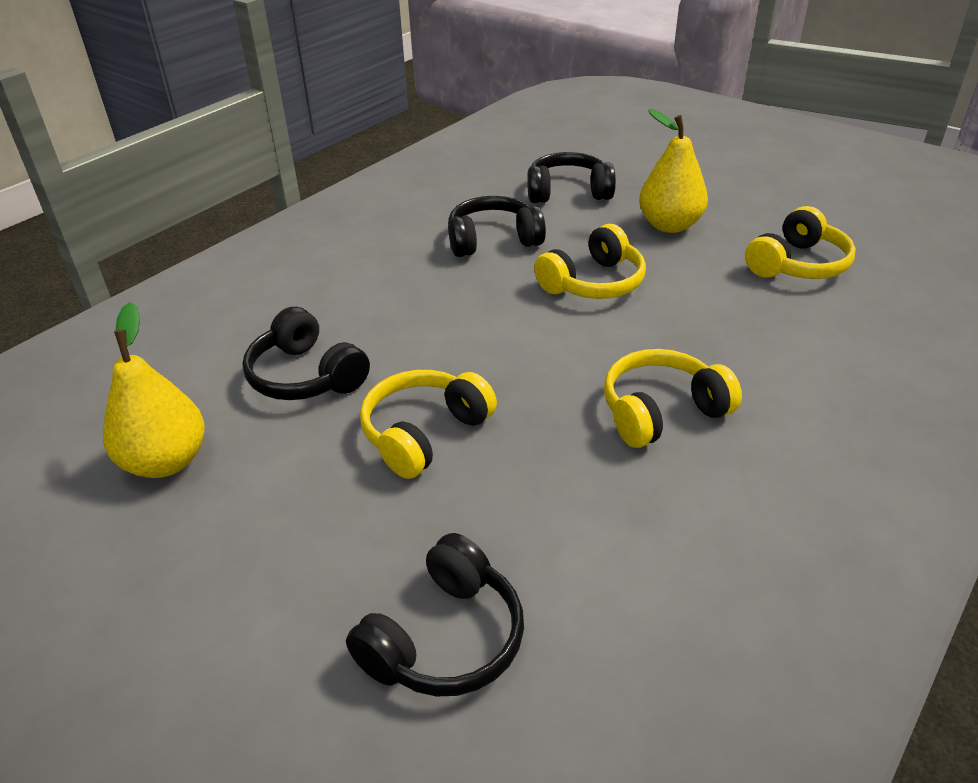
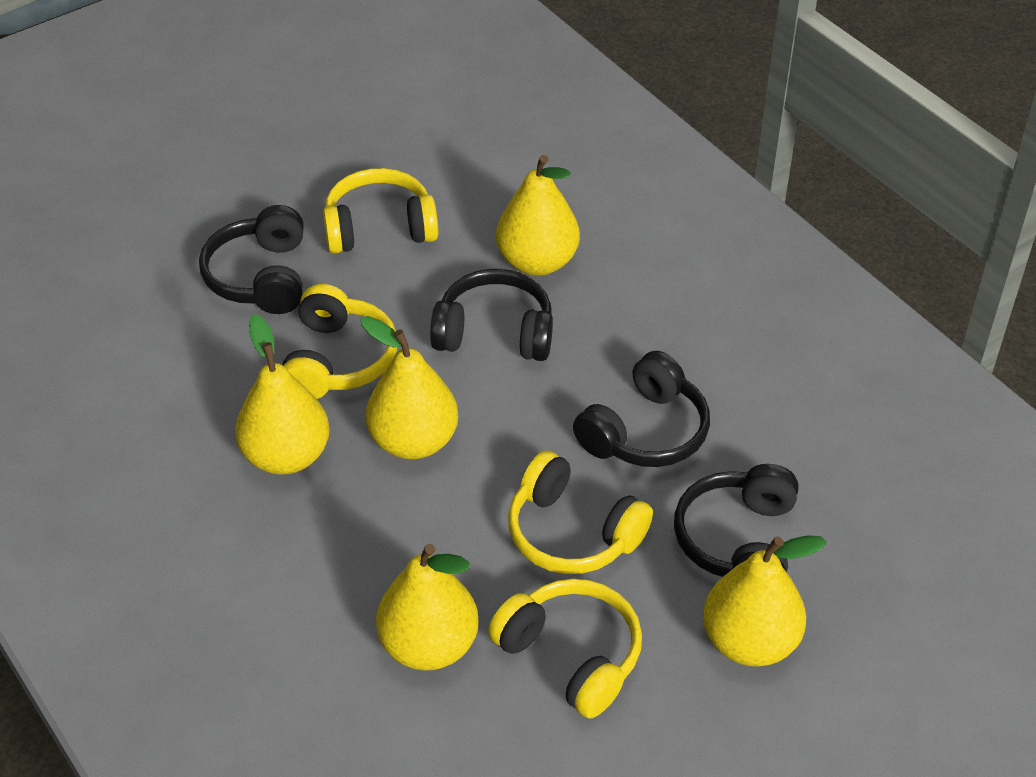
yellow pear: 2 -> 5

